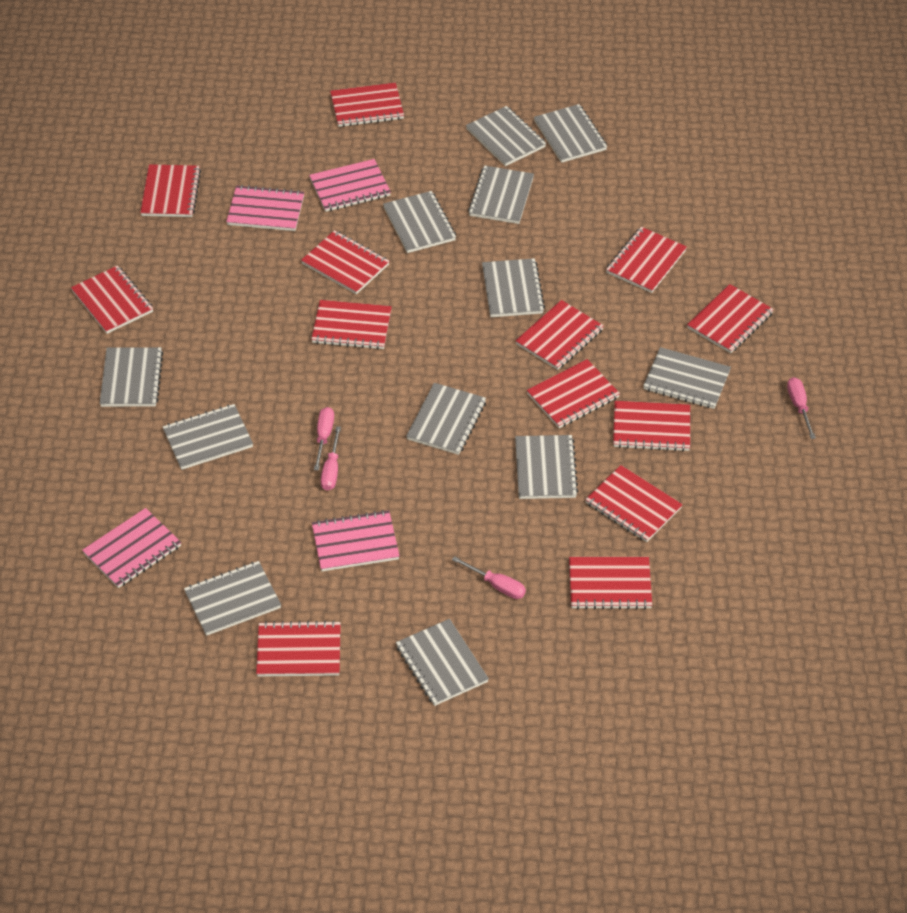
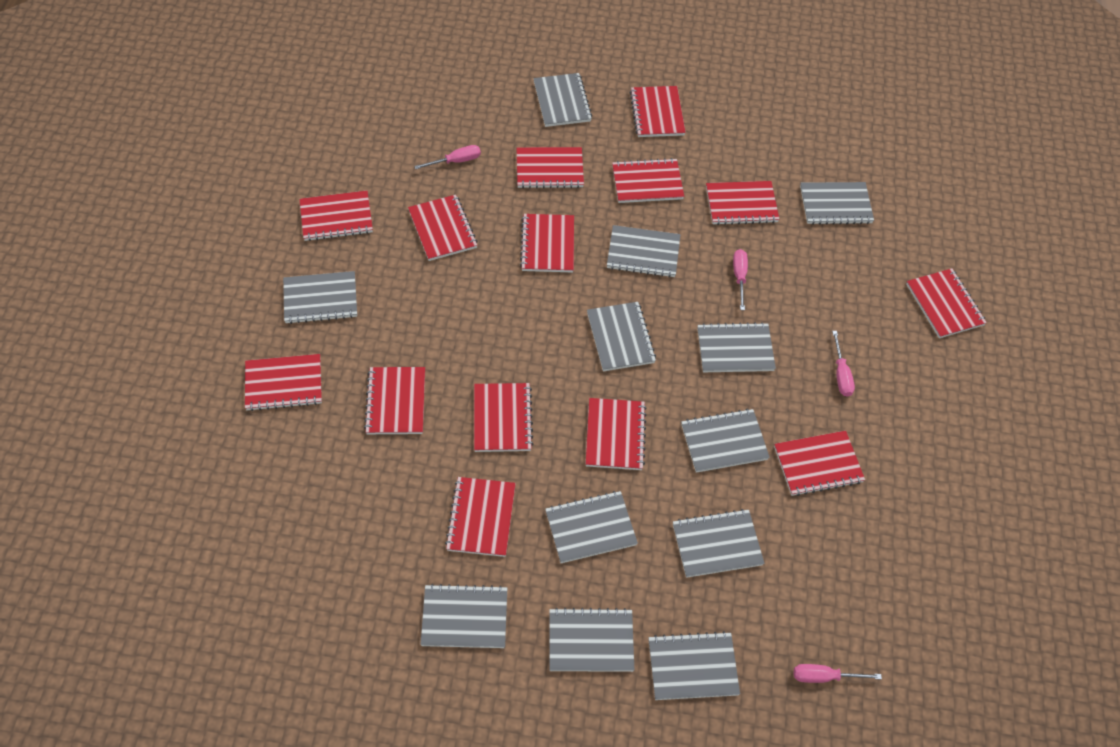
pink notebook: 4 -> 0
red notebook: 13 -> 14

